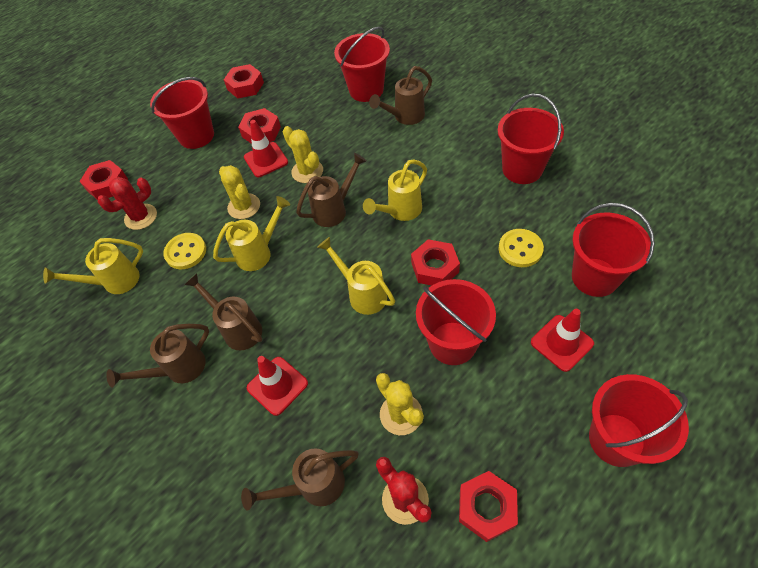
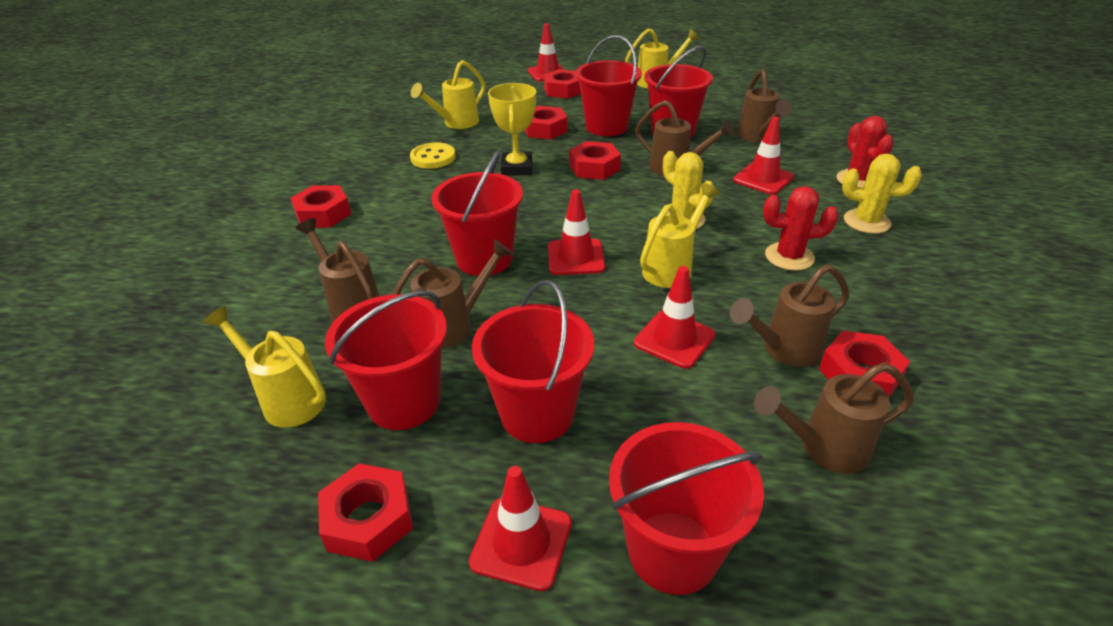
brown watering can: 5 -> 6
red nut: 5 -> 6
red traffic cone: 3 -> 5
yellow button: 2 -> 1
yellow cactus: 3 -> 2
yellow trophy: 0 -> 1

